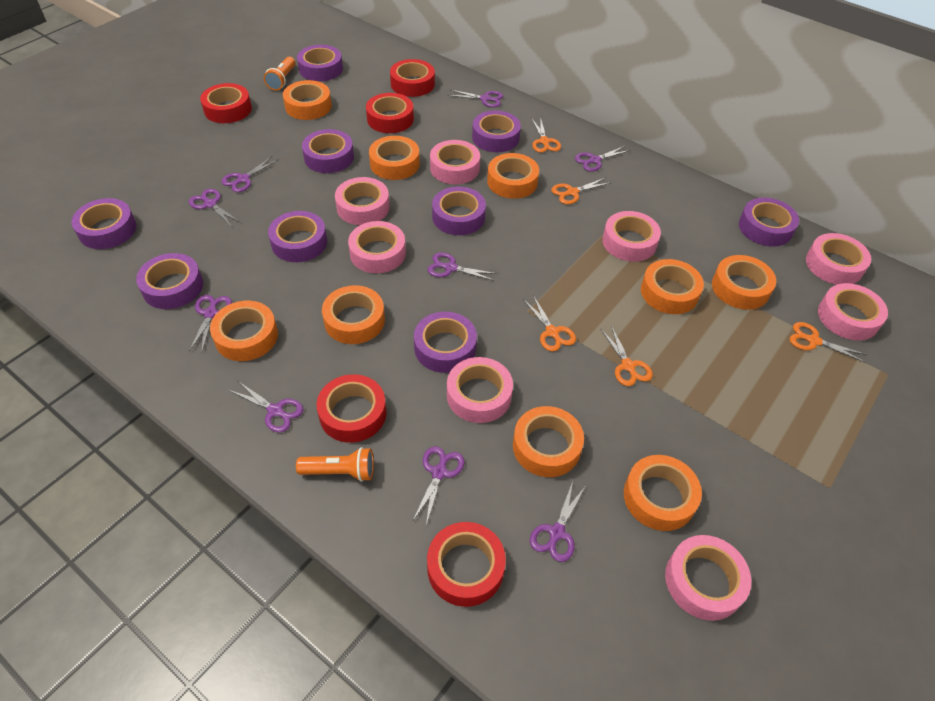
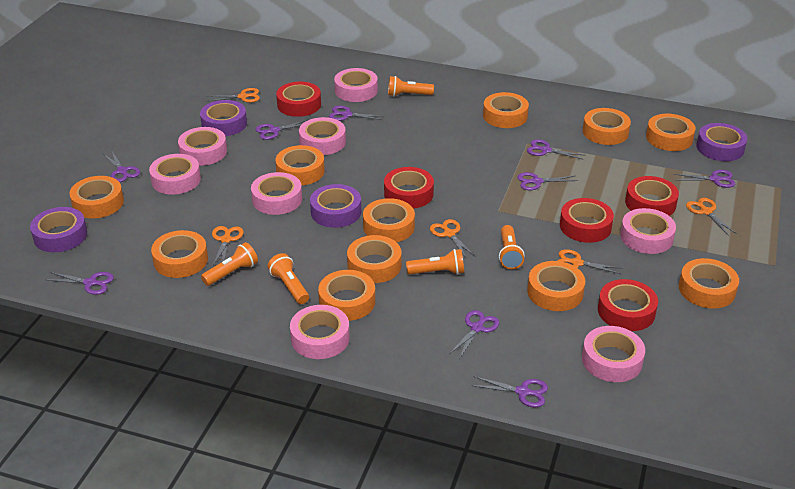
orange flashlight: 2 -> 5
orange tape: 9 -> 11
purple tape: 9 -> 4

